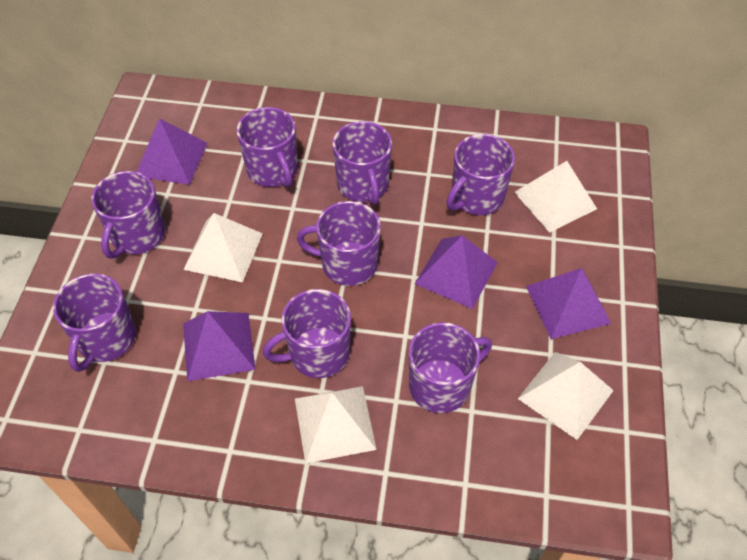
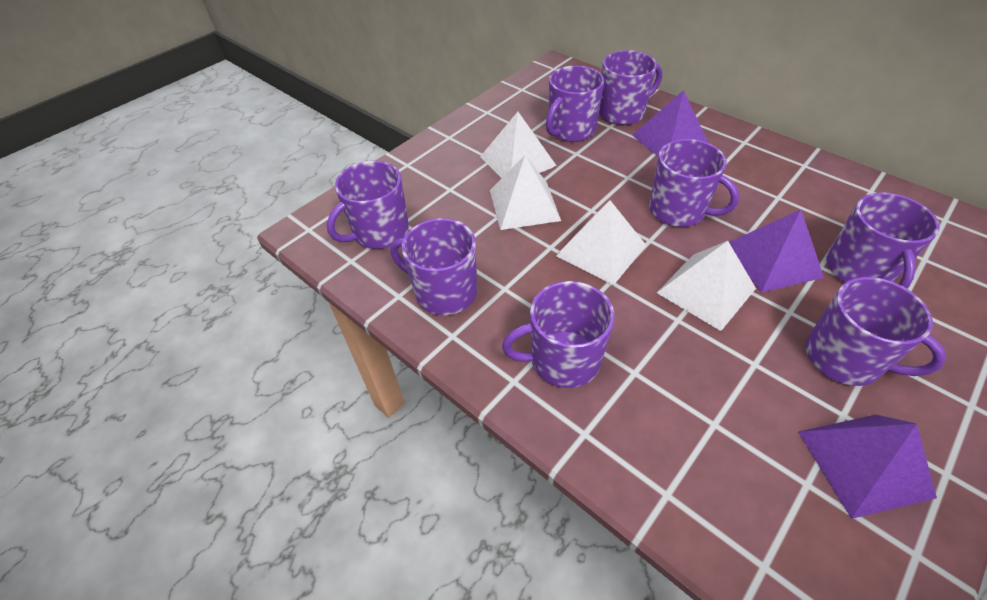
purple pyramid: 4 -> 3

